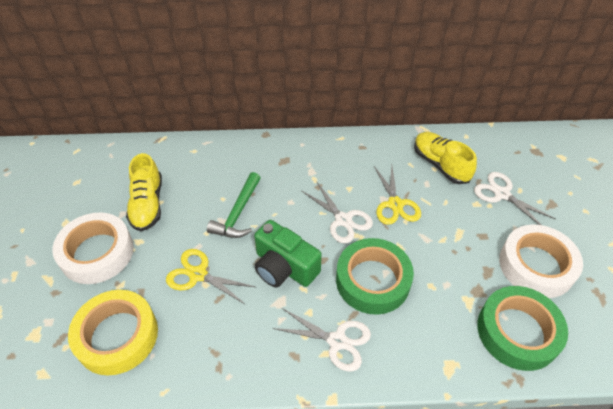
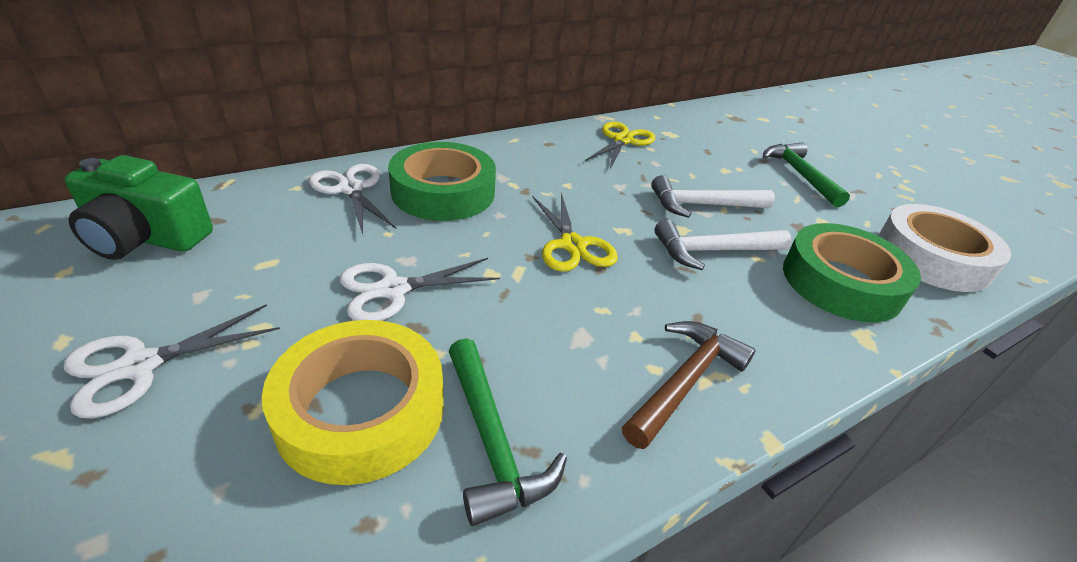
brown hammer: 0 -> 1
green hammer: 1 -> 2
white hammer: 0 -> 2
white tape: 2 -> 1
yellow shoe: 2 -> 0

